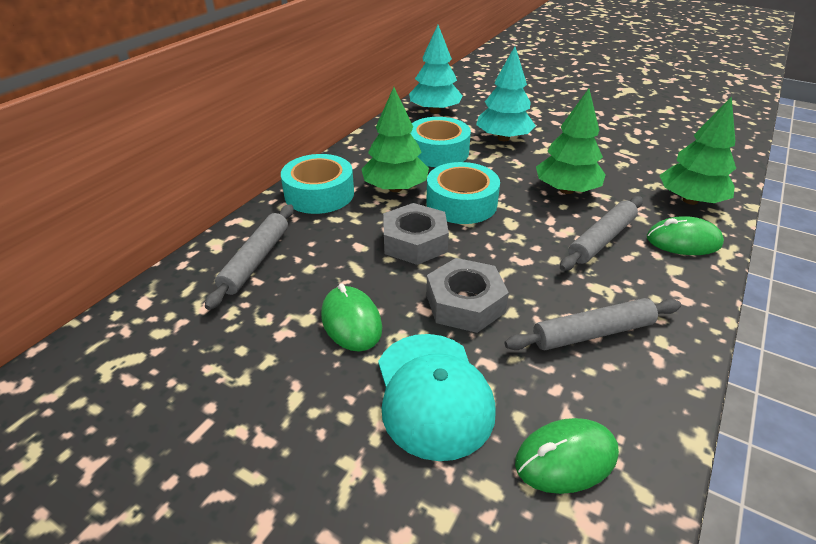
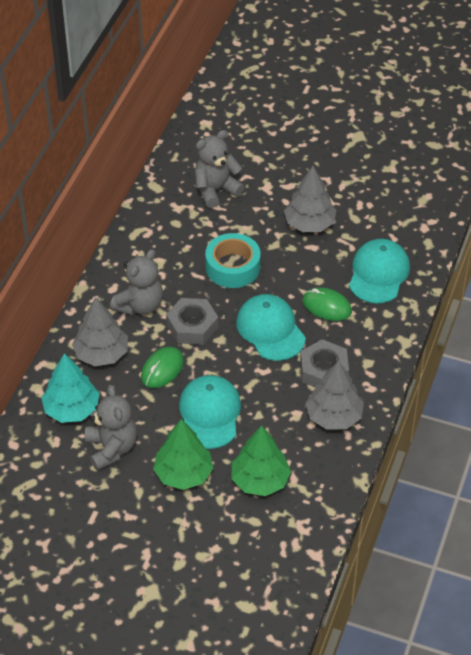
green mouse: 3 -> 2
green tree: 3 -> 2
grey rolling pin: 3 -> 0
grey teddy bear: 0 -> 3
grey tree: 0 -> 3
turquoise cap: 1 -> 3
turquoise tape: 3 -> 1
turquoise tree: 2 -> 1

